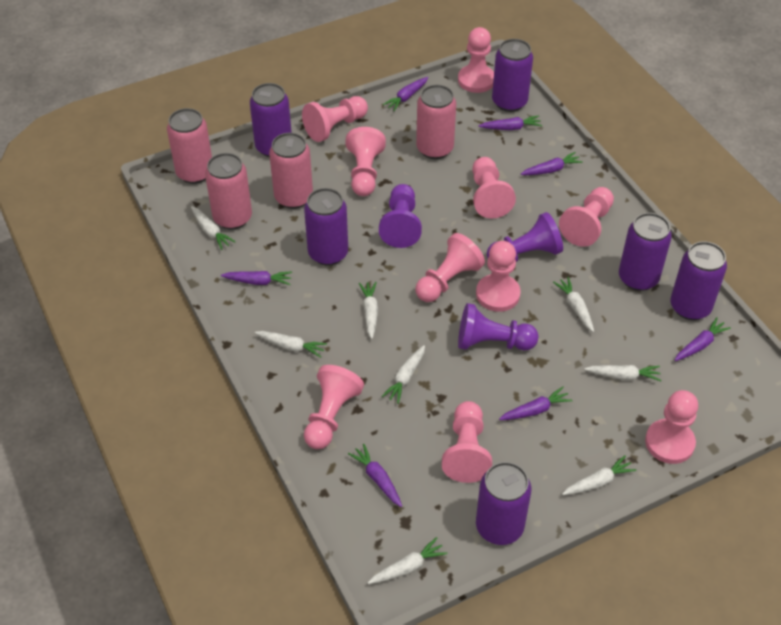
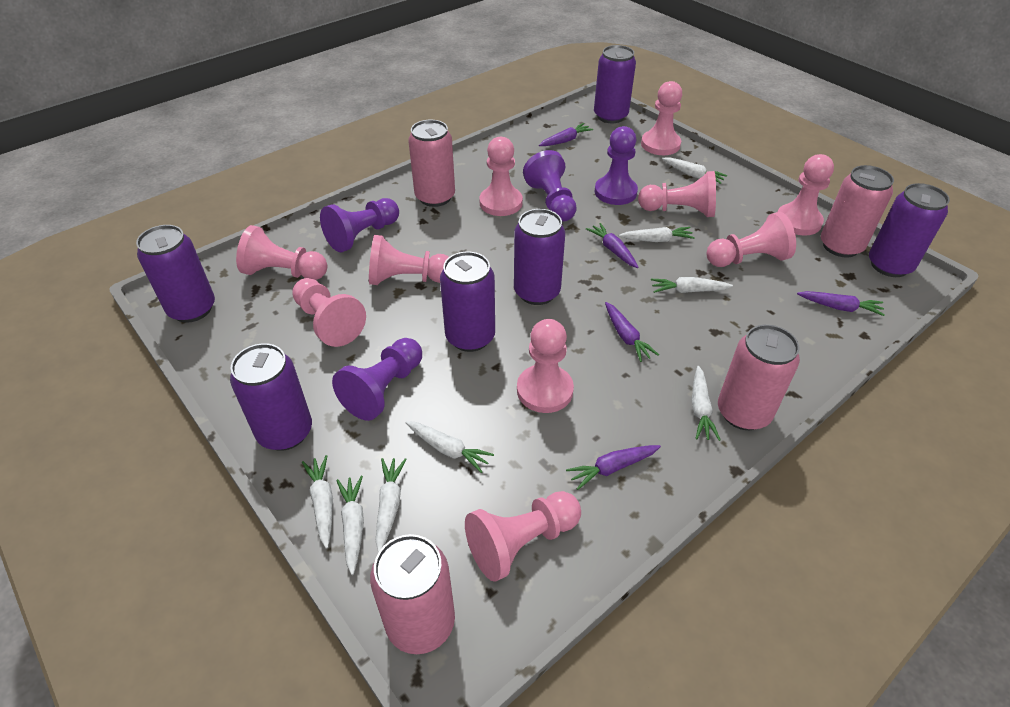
purple carrot: 7 -> 5
purple pawn: 3 -> 4

